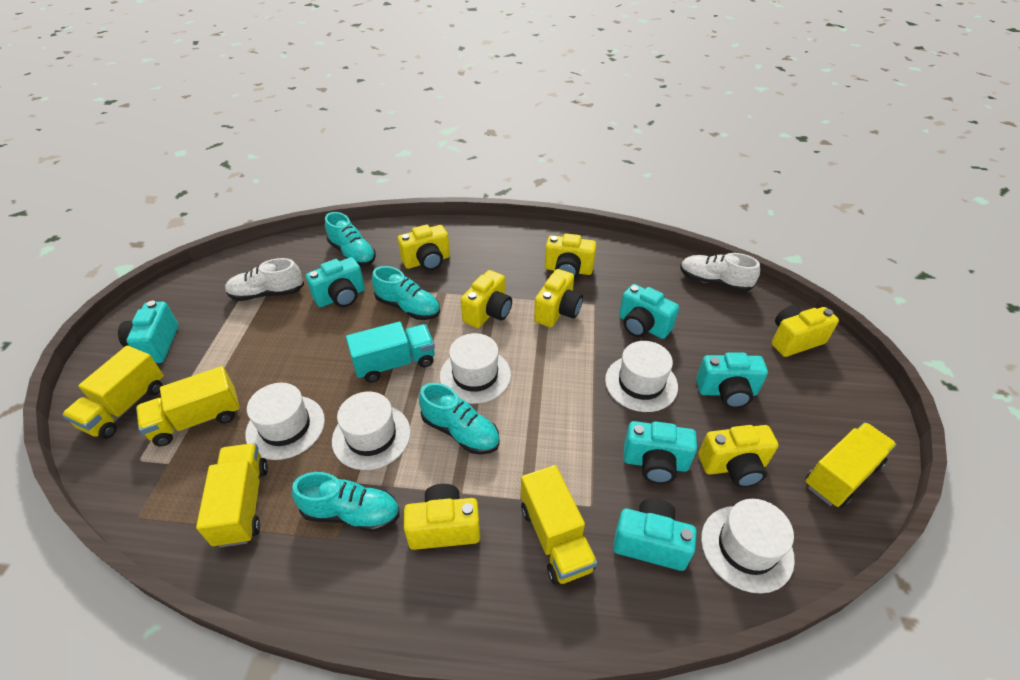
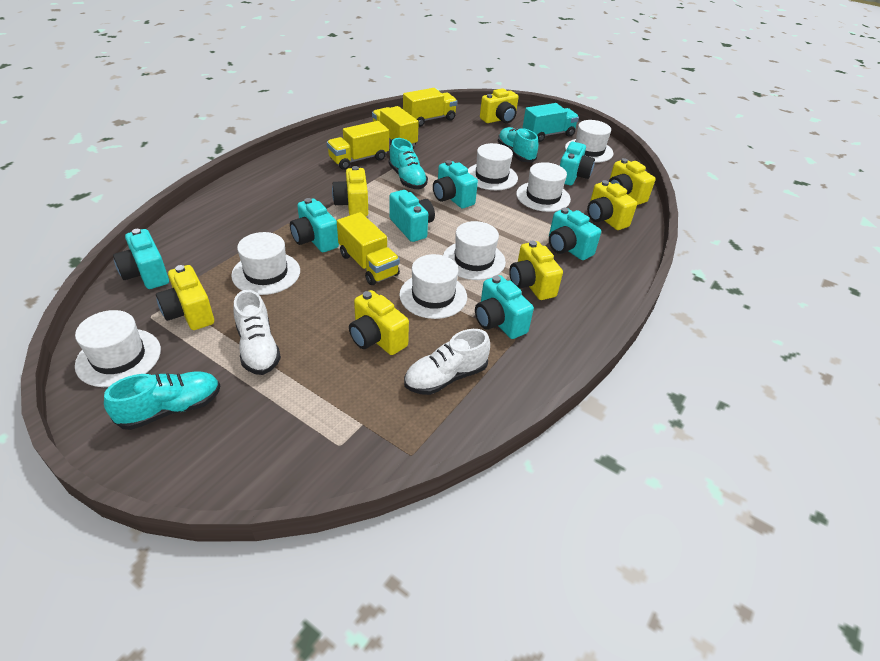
turquoise camera: 6 -> 7
turquoise shoe: 4 -> 3
white hat: 5 -> 7
yellow truck: 5 -> 4

